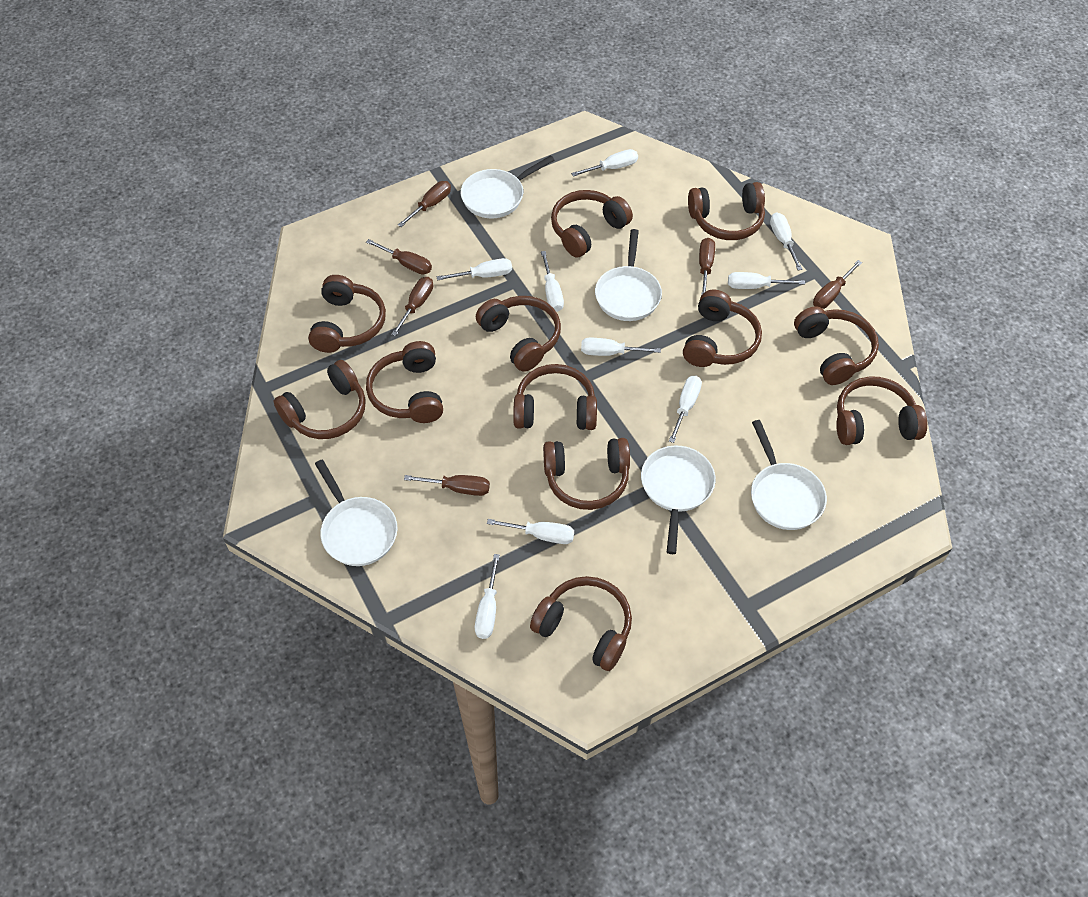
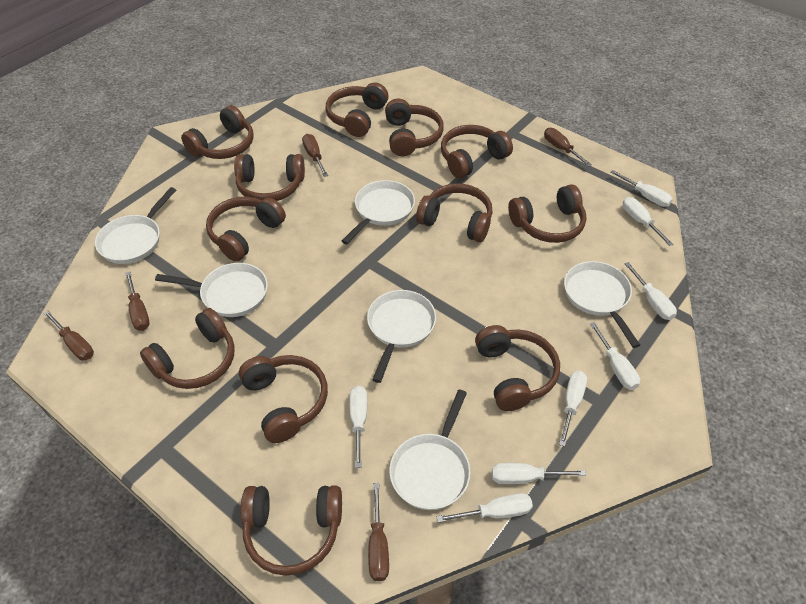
brown screwdriver: 6 -> 5
white pan: 5 -> 6
white screwdriver: 9 -> 8

